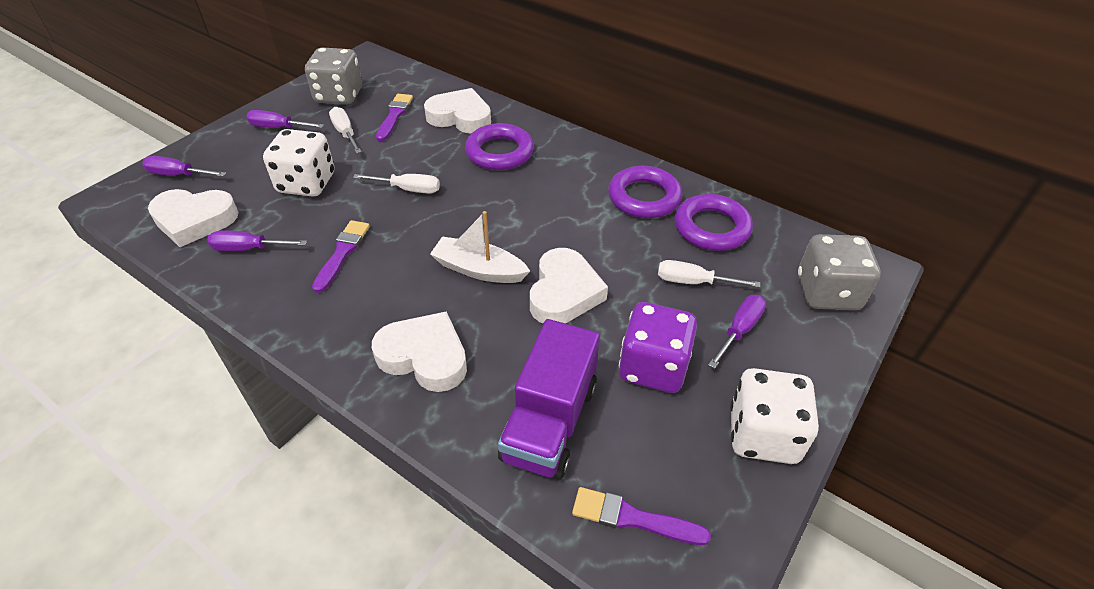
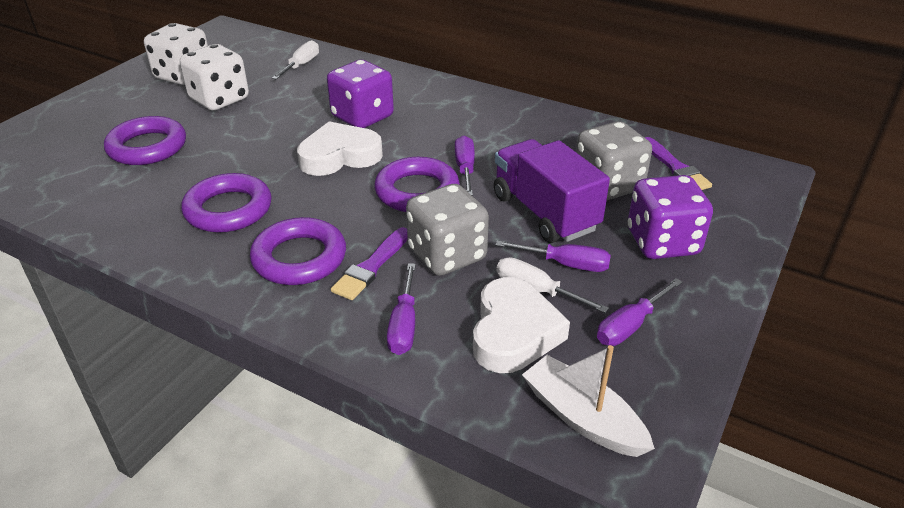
purple brush: 3 -> 2
purple dice: 1 -> 2
purple ring: 3 -> 4
white heart: 4 -> 2
white screwdriver: 3 -> 2

